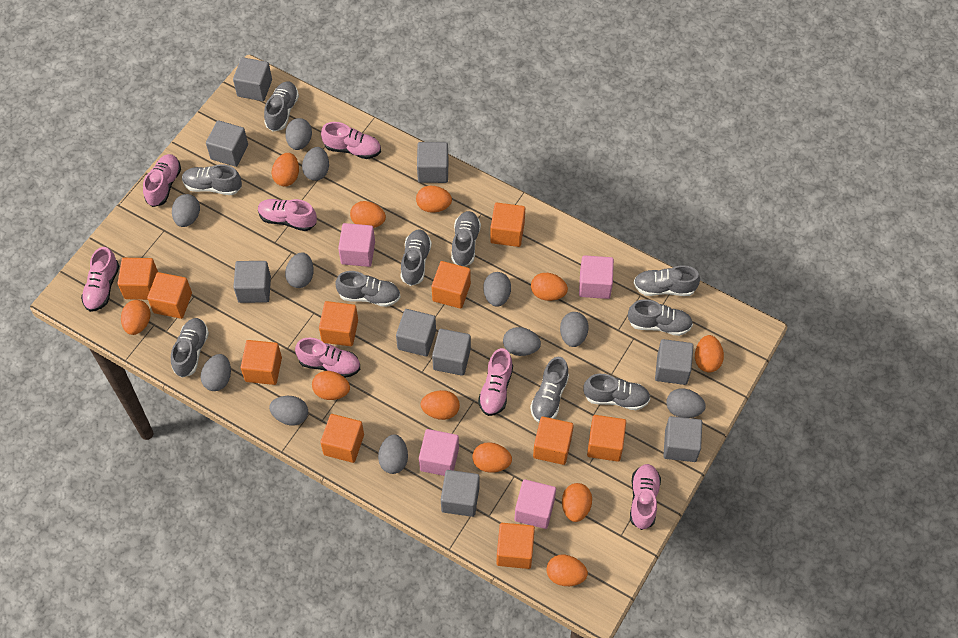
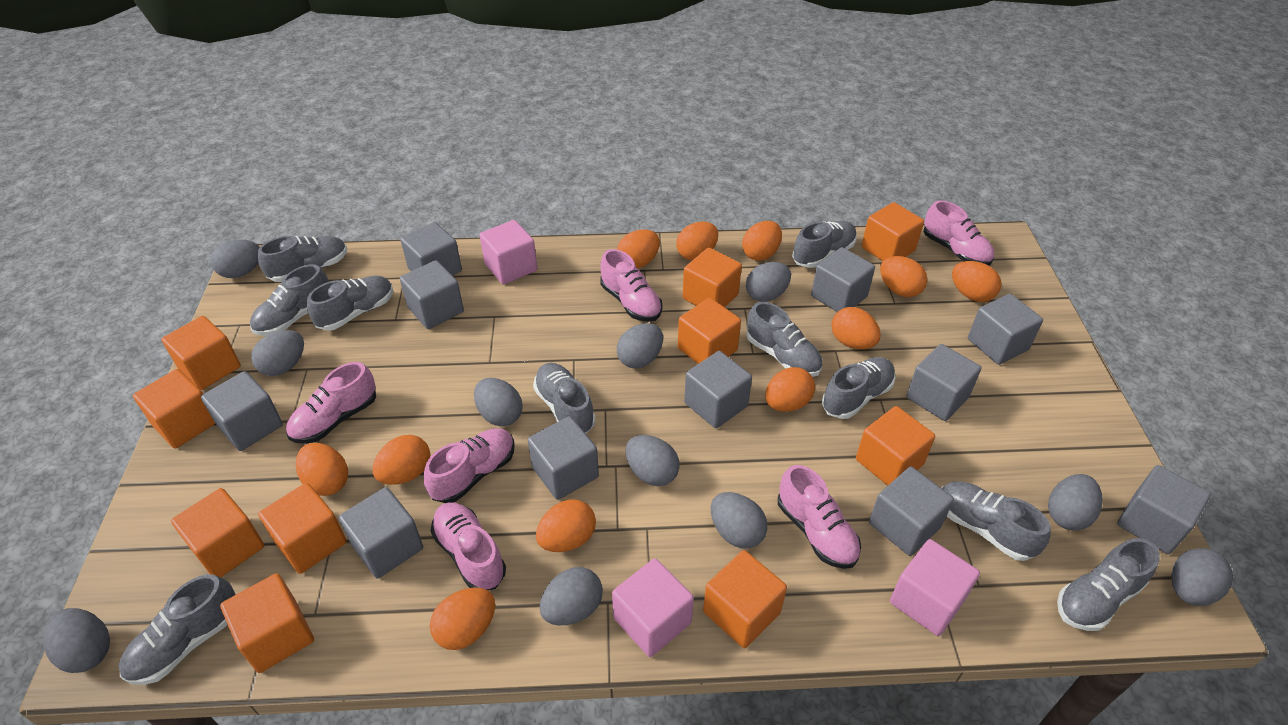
grey cube: 9 -> 11
pink cube: 4 -> 3
pink shoe: 7 -> 6

